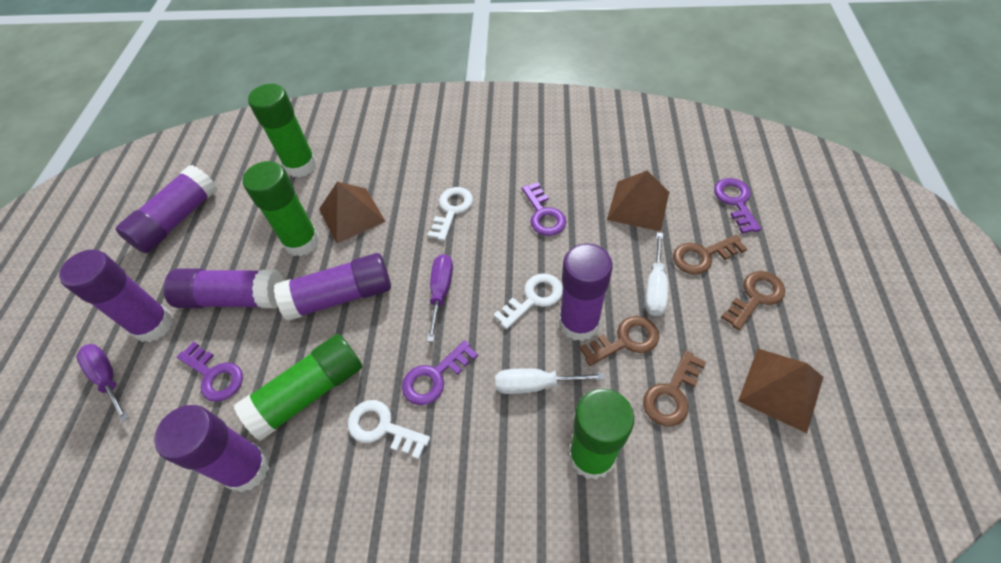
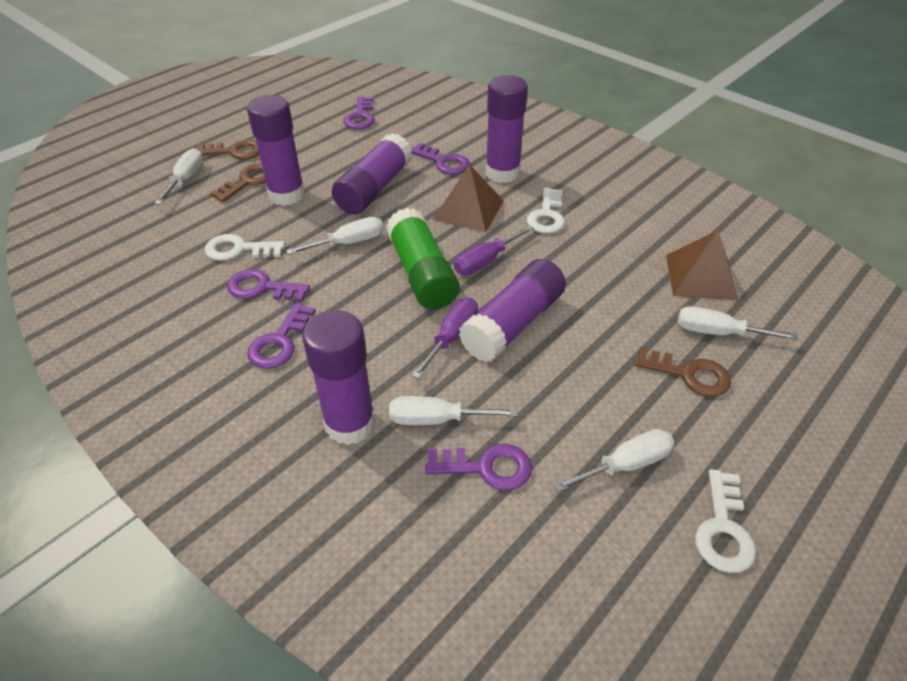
brown key: 4 -> 3
brown pyramid: 3 -> 2
green glue stick: 4 -> 1
purple glue stick: 6 -> 5
purple key: 4 -> 5
white screwdriver: 2 -> 5

